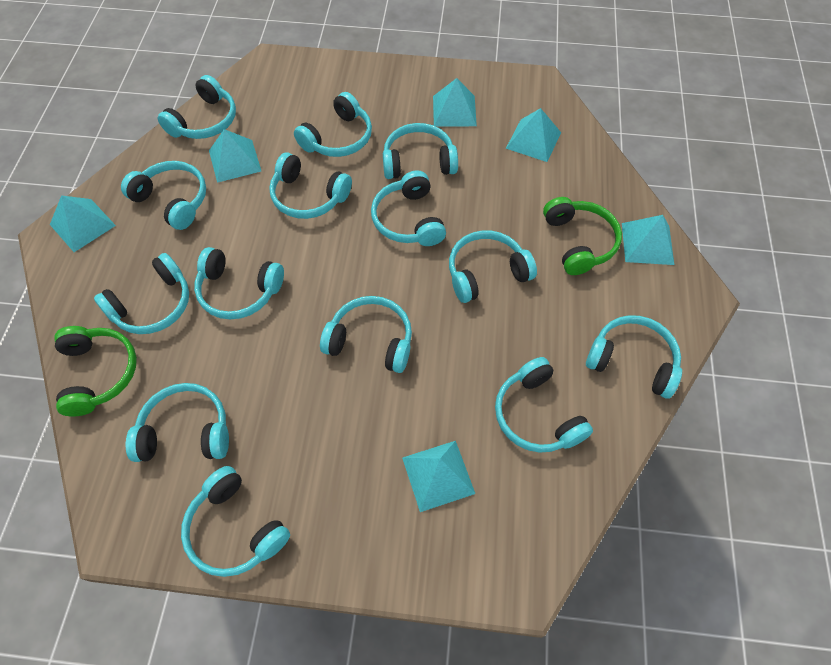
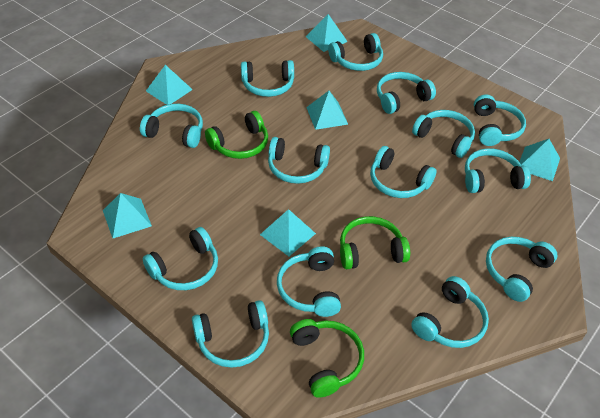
green headphones: 2 -> 3

